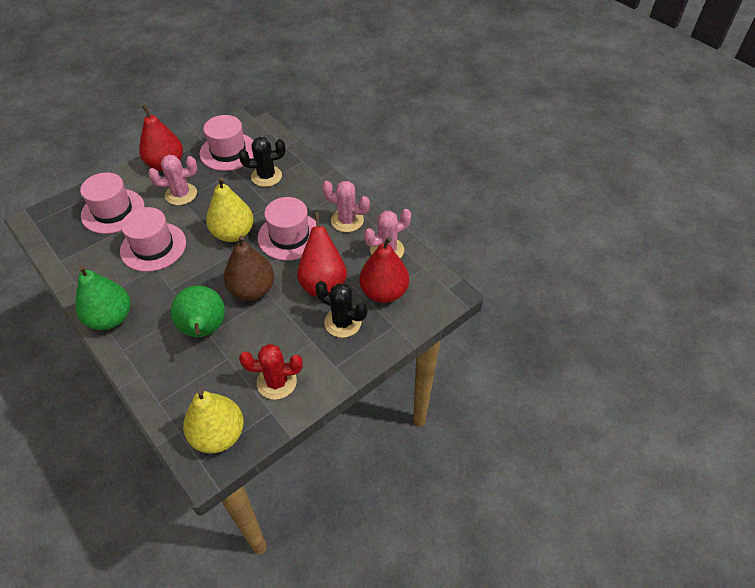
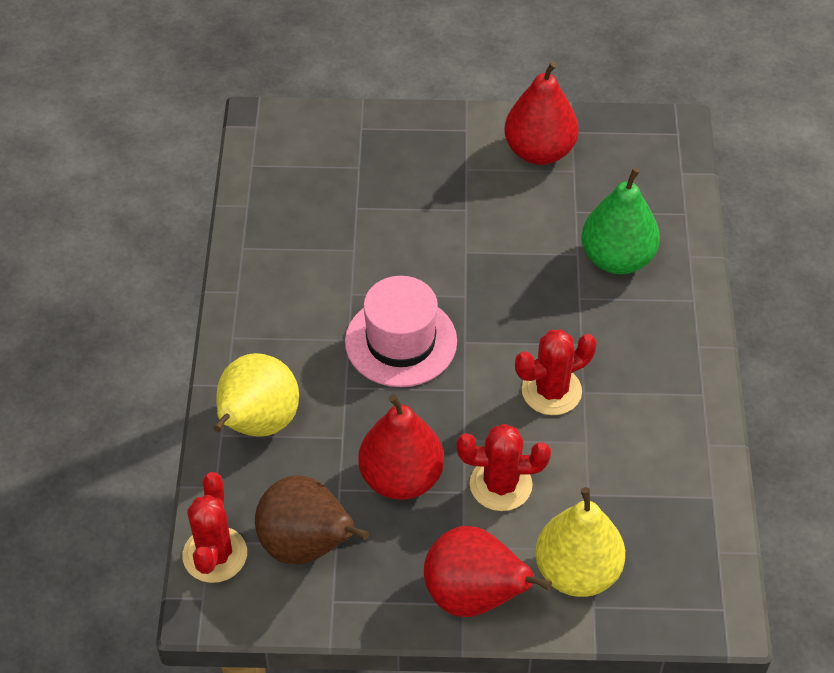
black cactus: 2 -> 0
green pear: 2 -> 1
pink cactus: 3 -> 0
pink hat: 4 -> 1
red cactus: 1 -> 3

